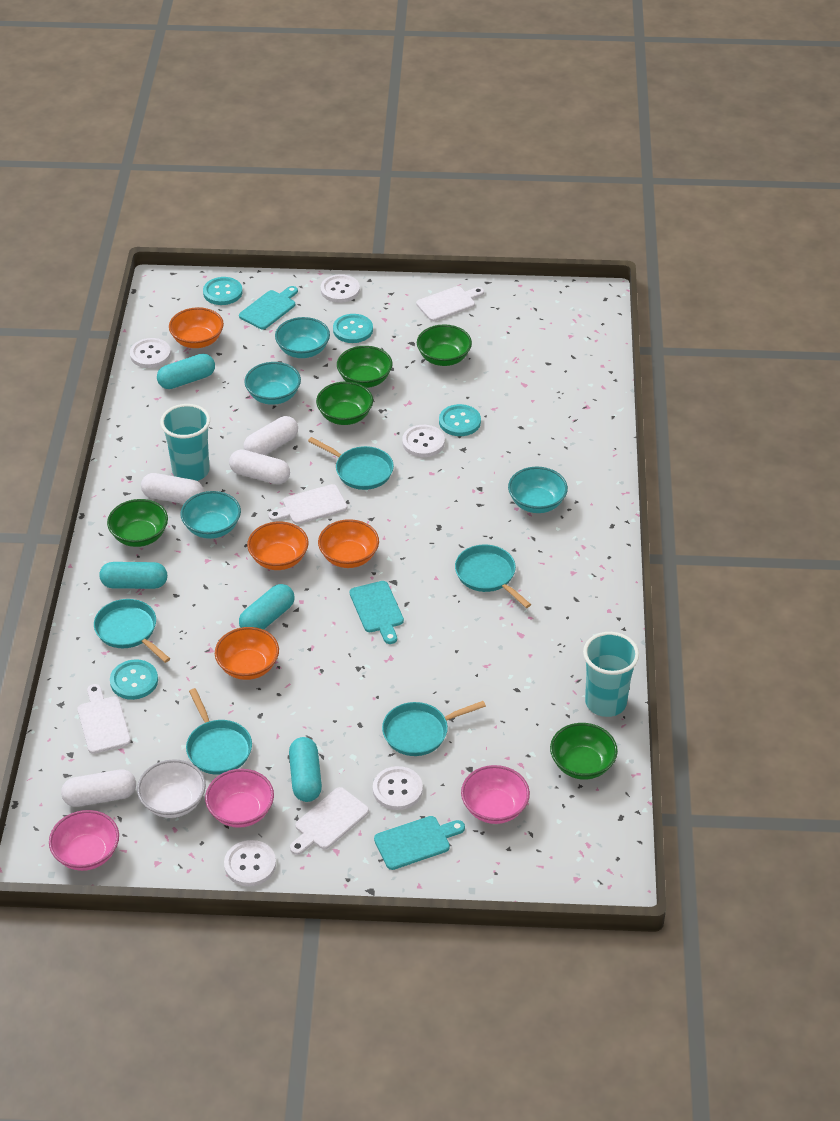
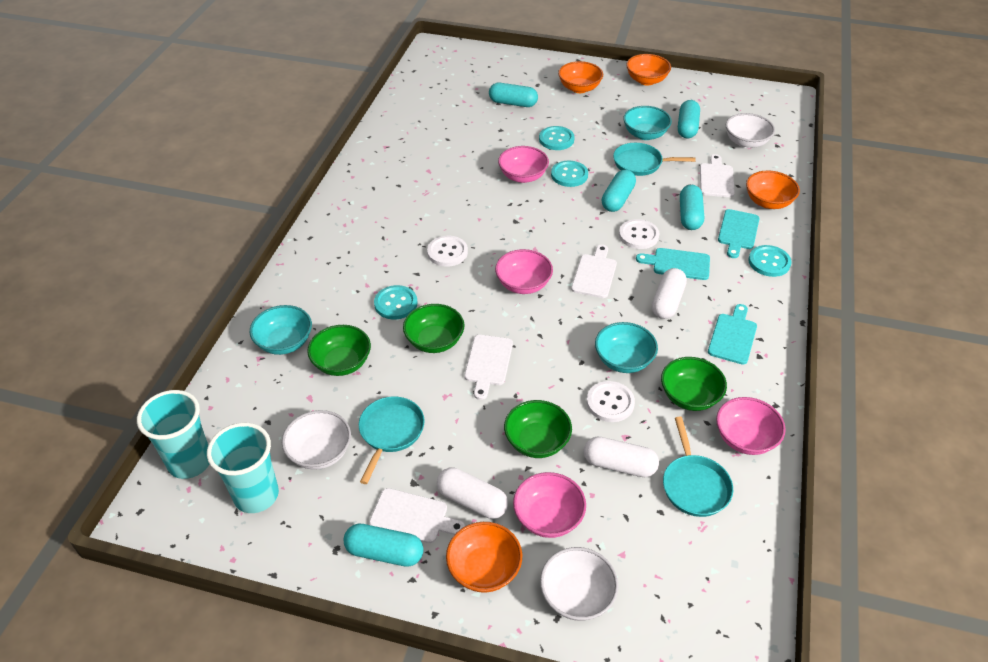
green bowl: 5 -> 4
pink bowl: 3 -> 4
turquoise bowl: 4 -> 3
turquoise capsule: 4 -> 5
turquoise pan: 5 -> 3
white bowl: 1 -> 3
white button: 5 -> 3
white capsule: 4 -> 3

